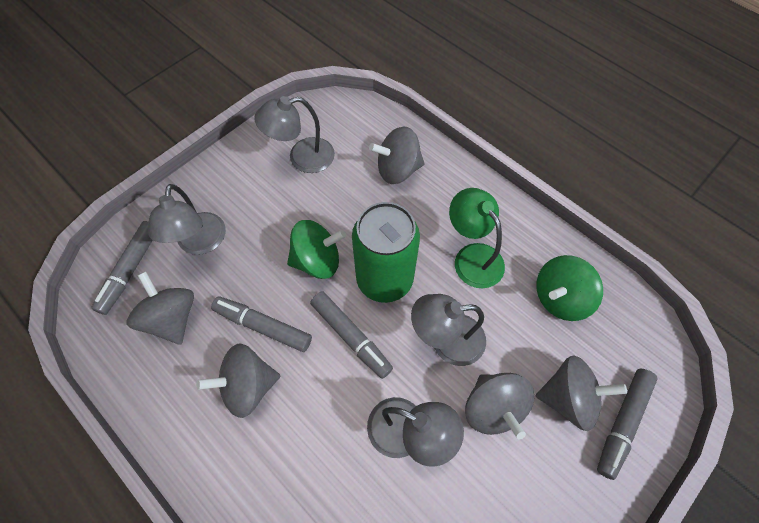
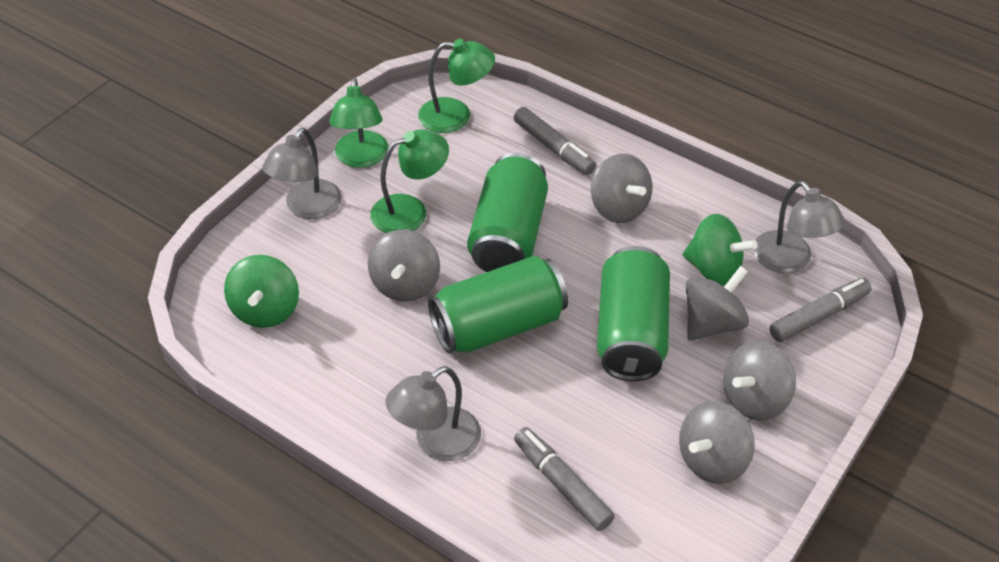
green can: 1 -> 3
green lamp: 1 -> 3
grey lamp: 4 -> 3
grey marker: 4 -> 3

